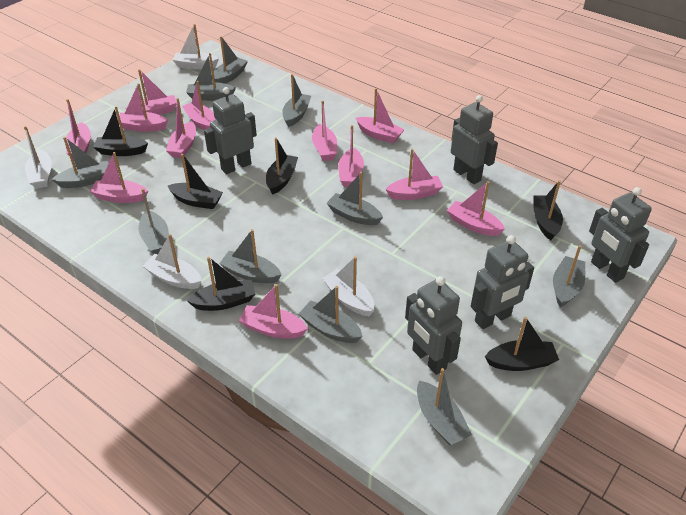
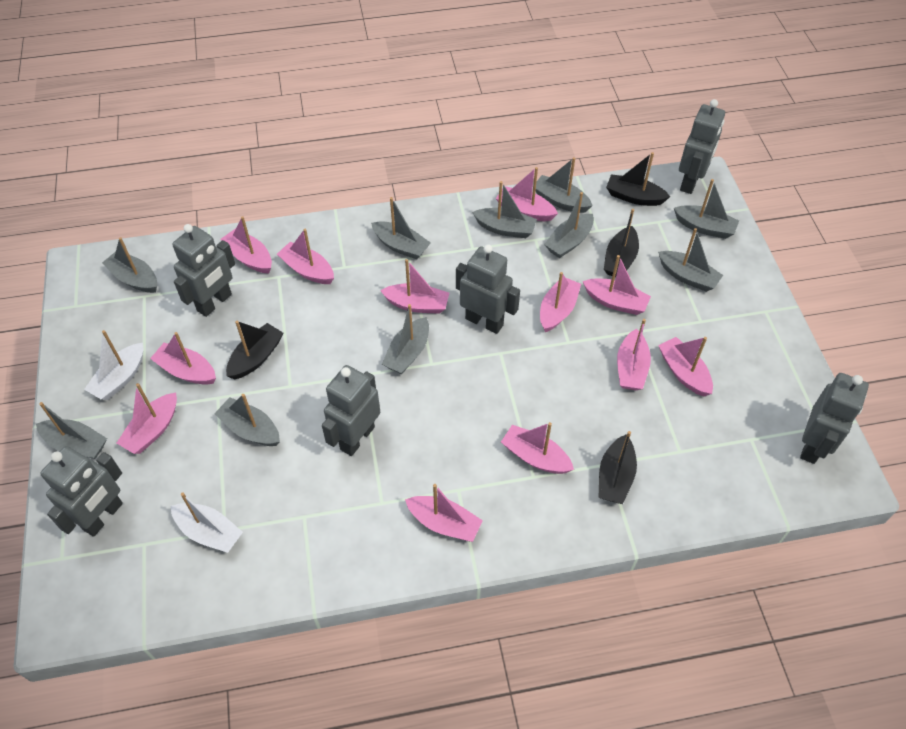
black boat: 6 -> 4
grey robot: 5 -> 6
white boat: 4 -> 2

